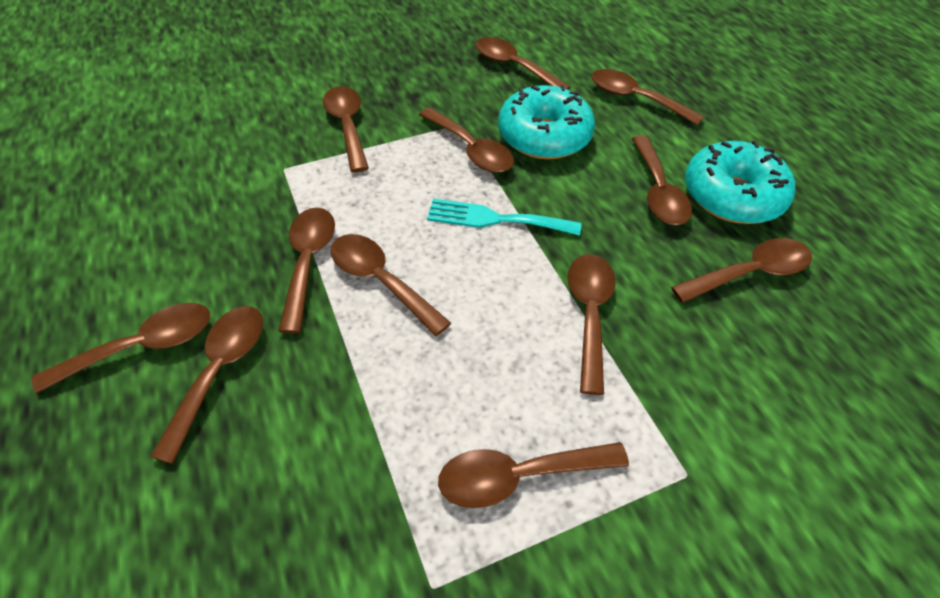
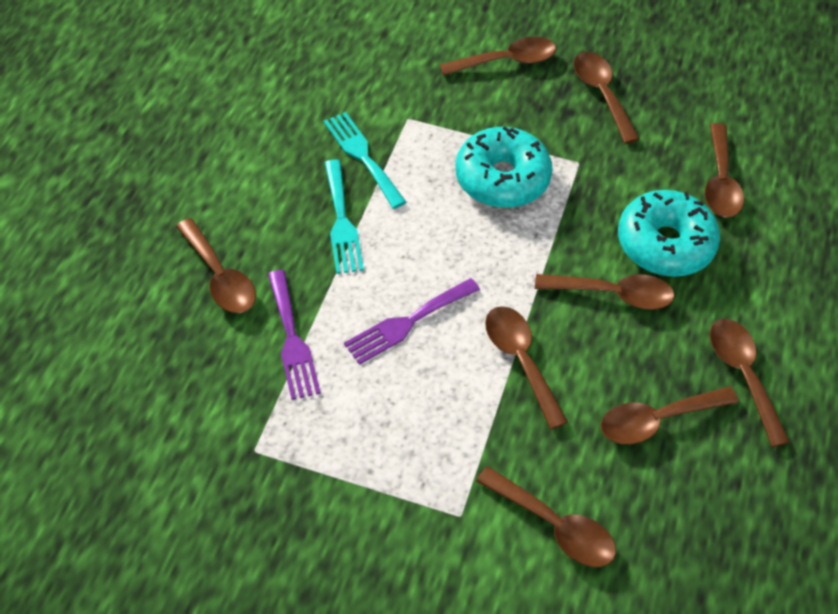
brown spoon: 12 -> 9
purple fork: 0 -> 2
turquoise fork: 1 -> 2

